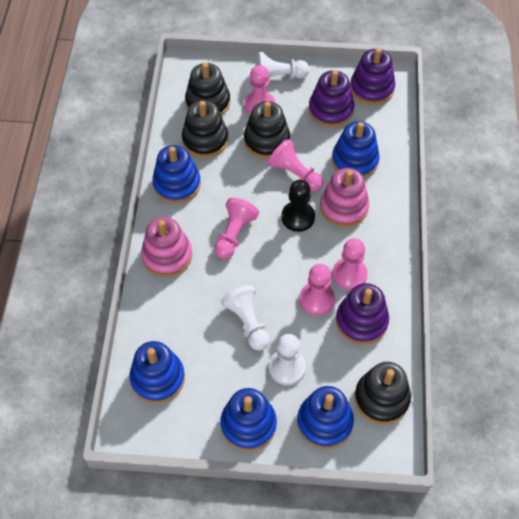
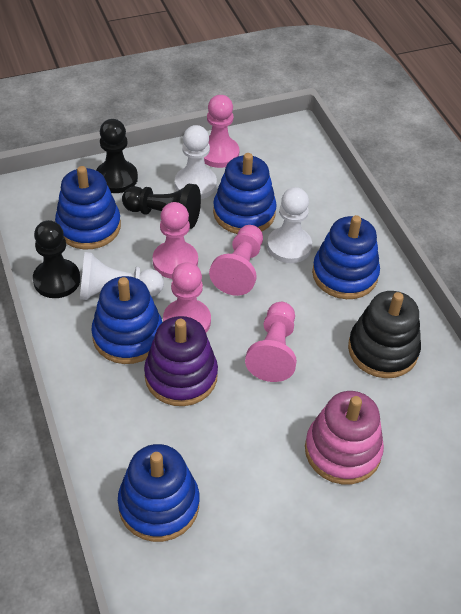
black pawn: 1 -> 3
black stacking toy: 4 -> 1
pink stacking toy: 2 -> 1
purple stacking toy: 3 -> 1

